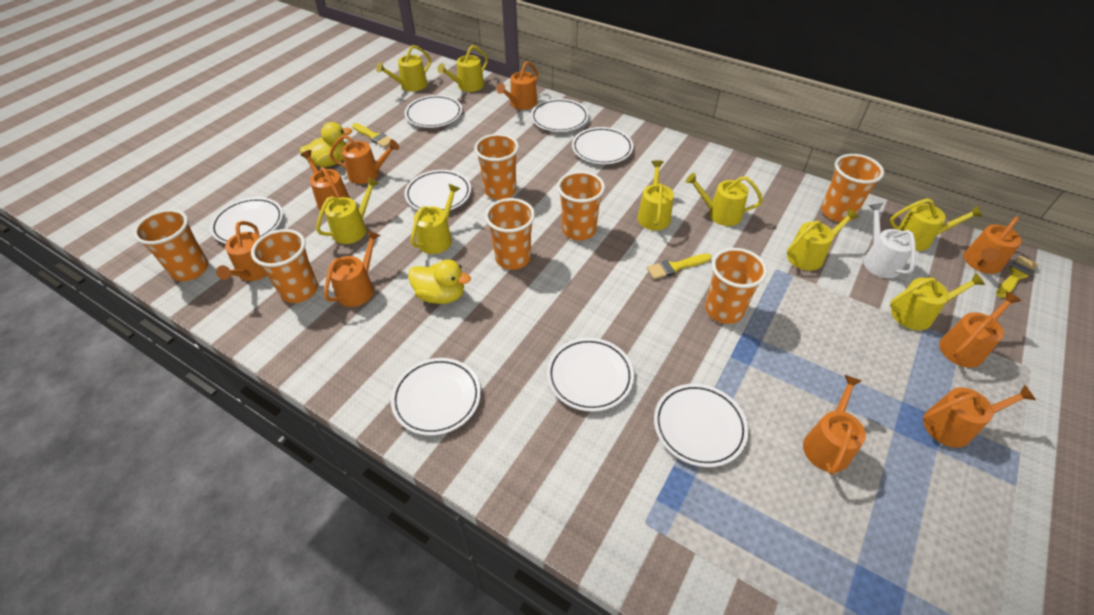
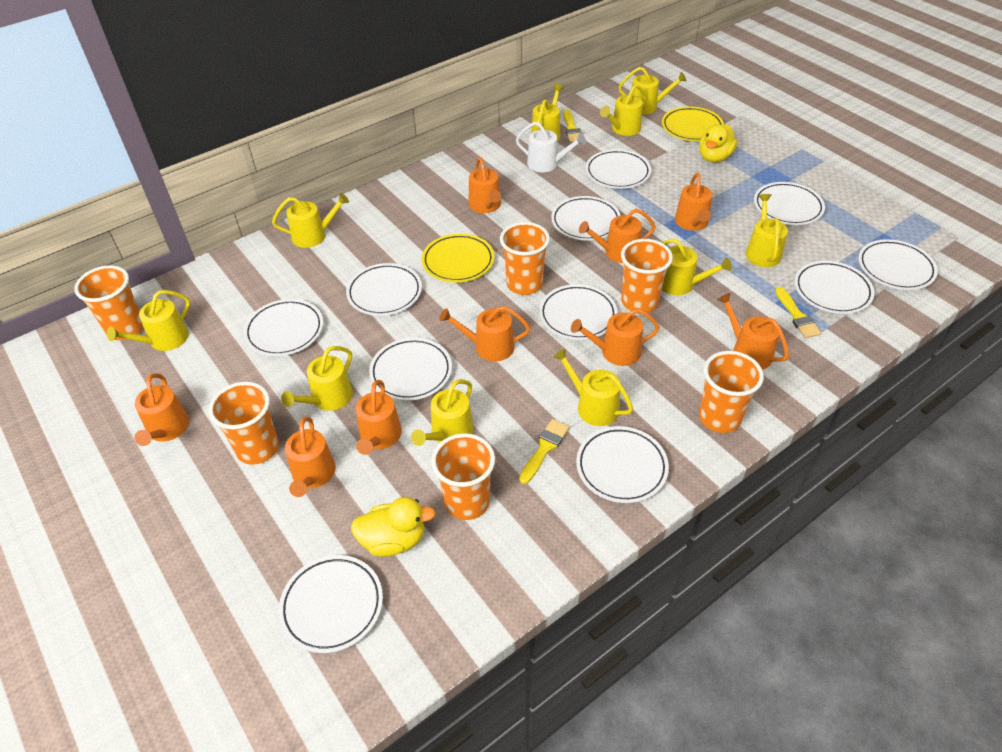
orange cup: 7 -> 6
white plate: 8 -> 11
yellow plate: 0 -> 2
yellow watering can: 9 -> 10

